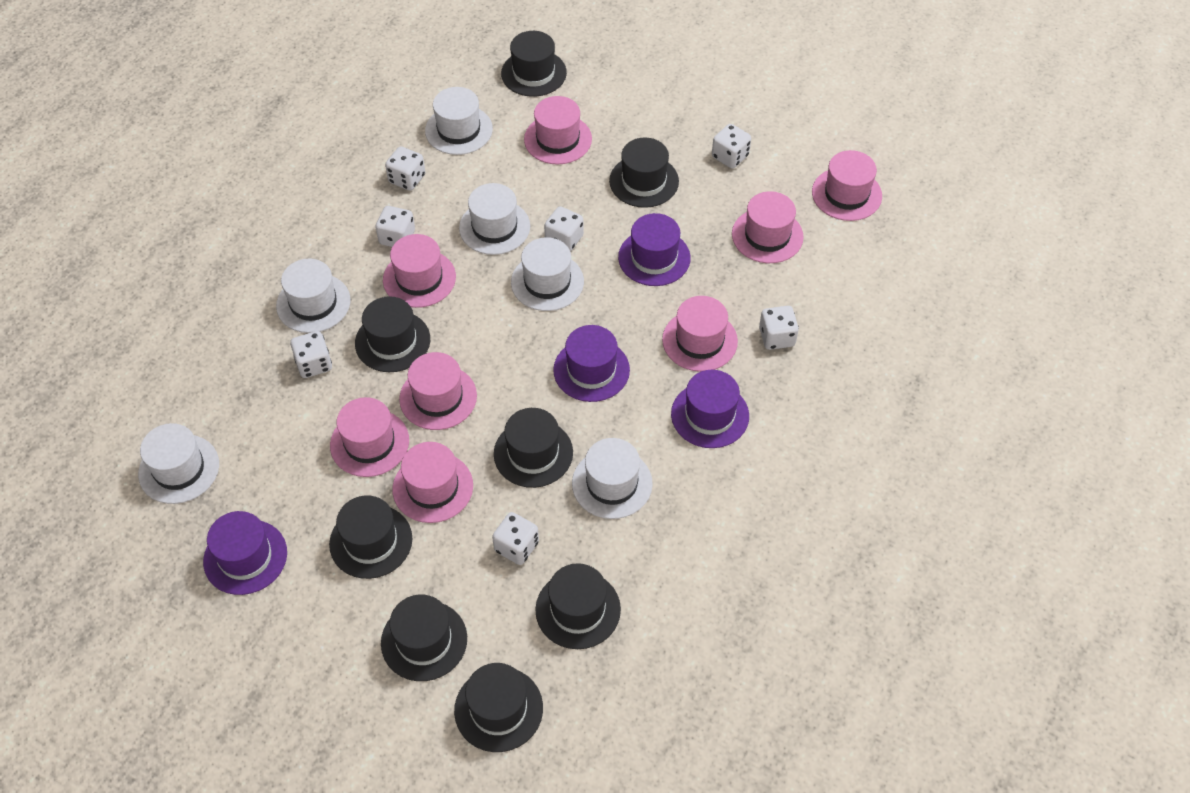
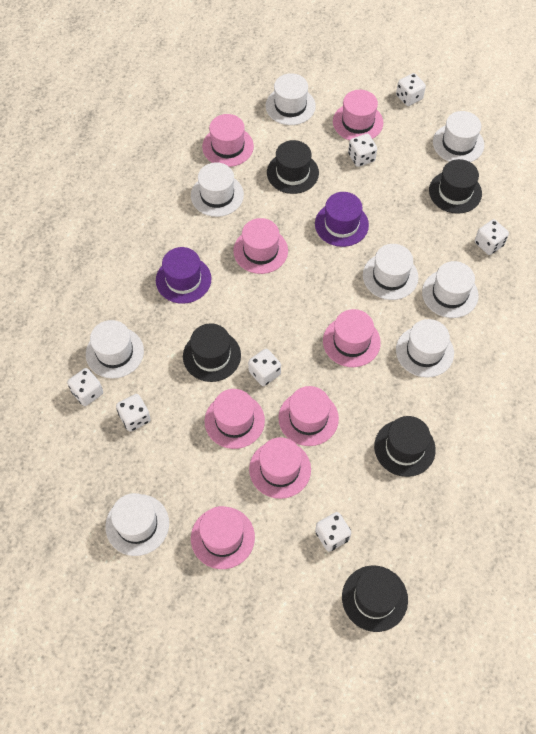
black hat: 8 -> 5
purple hat: 4 -> 2
white hat: 6 -> 8

